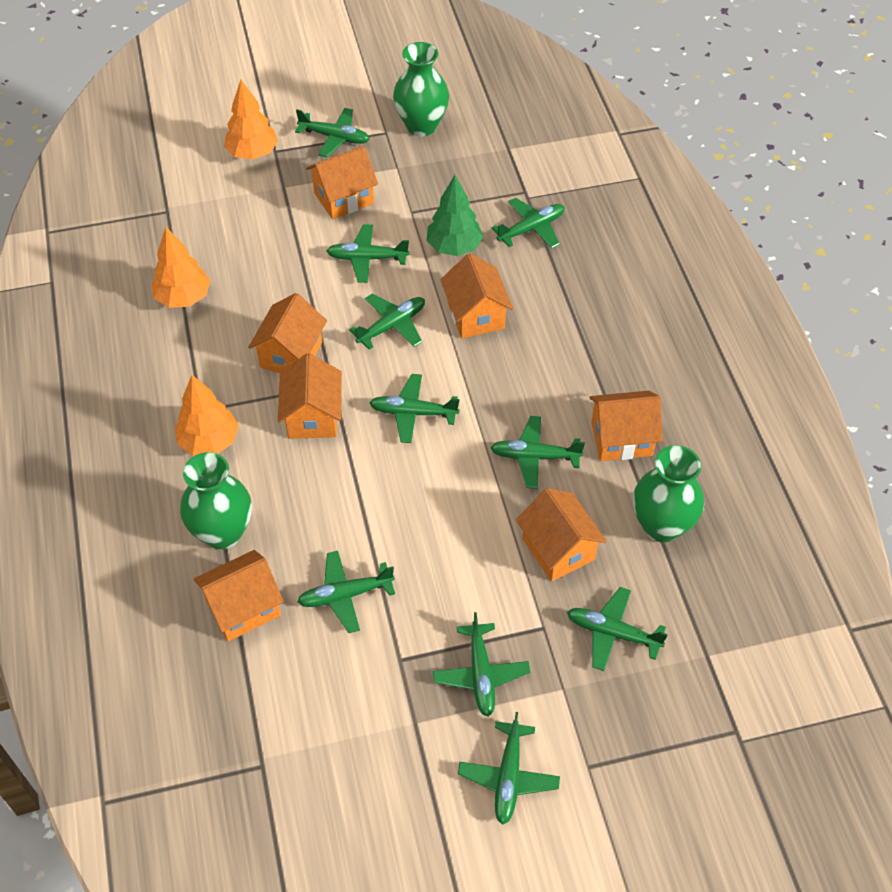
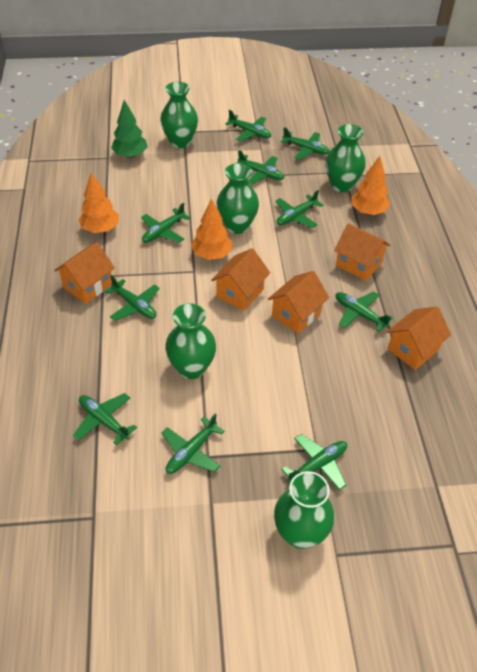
green vase: 3 -> 5
orange house: 7 -> 5

